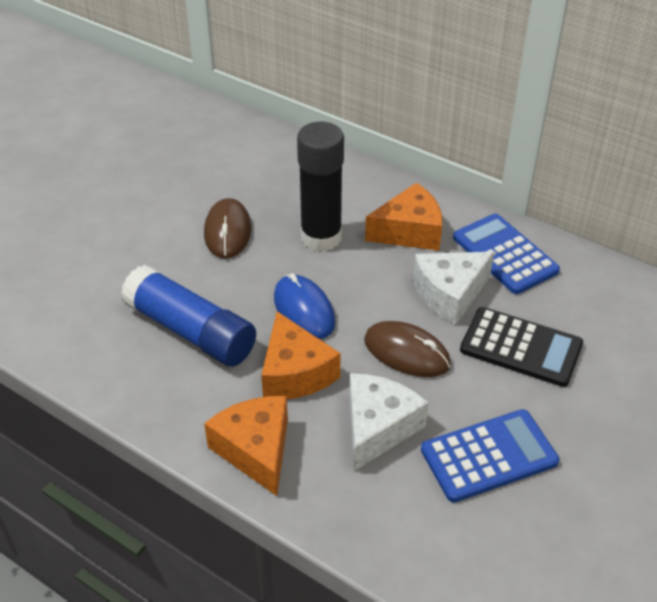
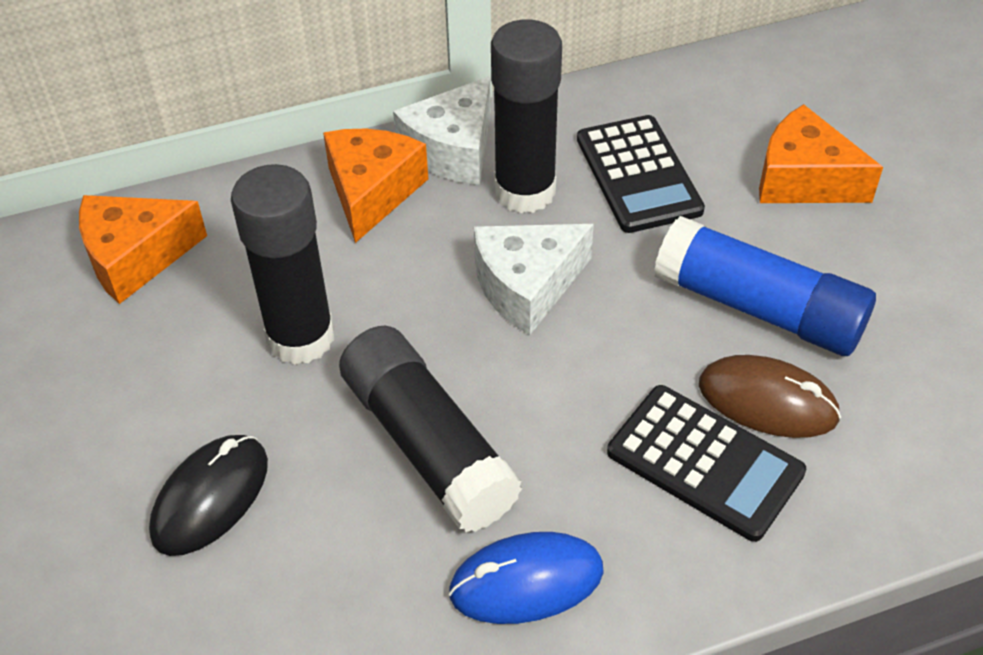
black calculator: 1 -> 2
black glue stick: 1 -> 3
black mouse: 0 -> 1
blue calculator: 2 -> 0
brown mouse: 2 -> 1

